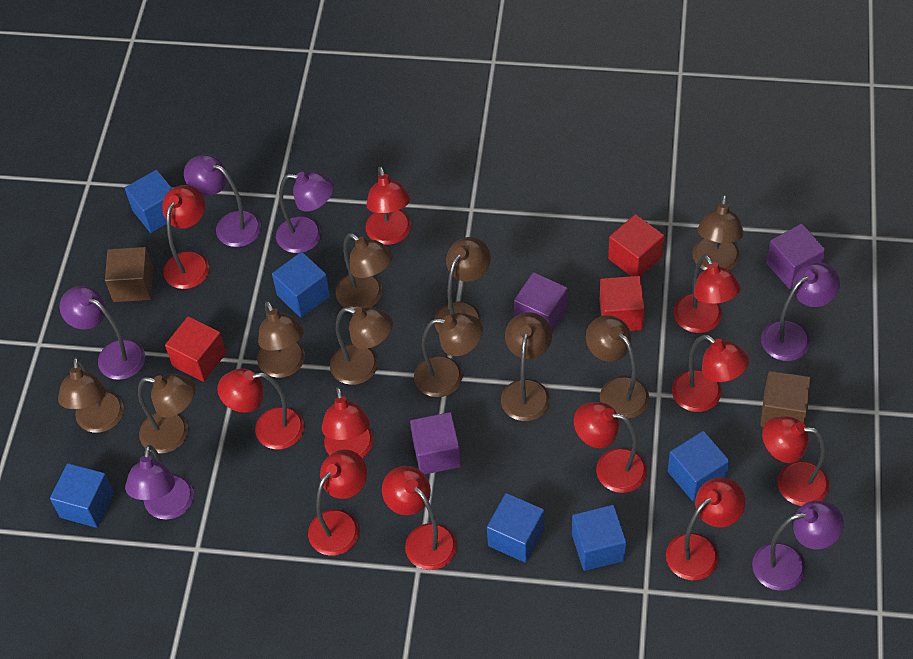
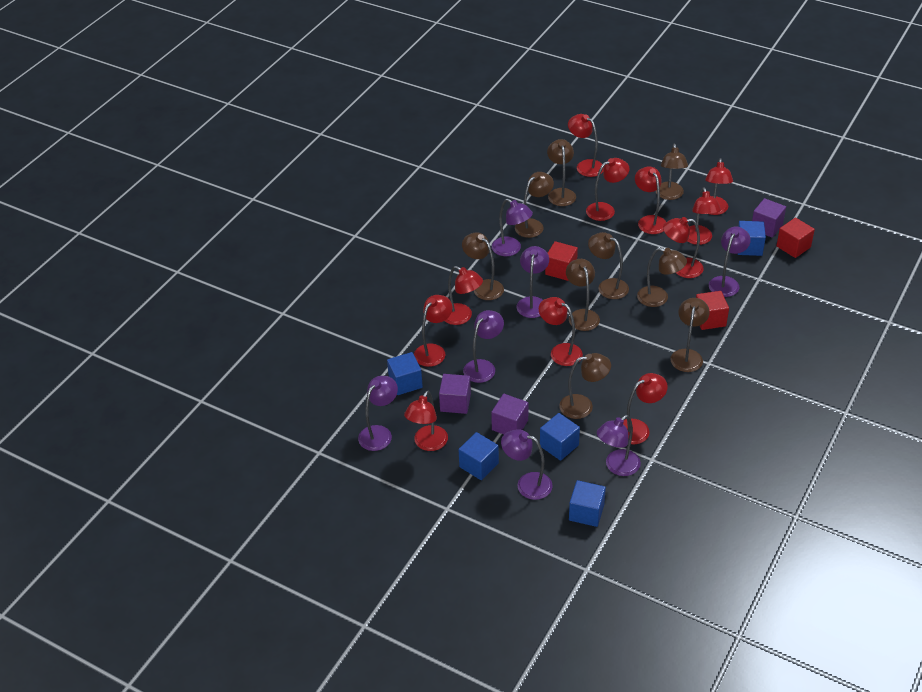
blue cube: 6 -> 5
brown cube: 2 -> 0
brown lamp: 10 -> 9
purple lamp: 6 -> 7

